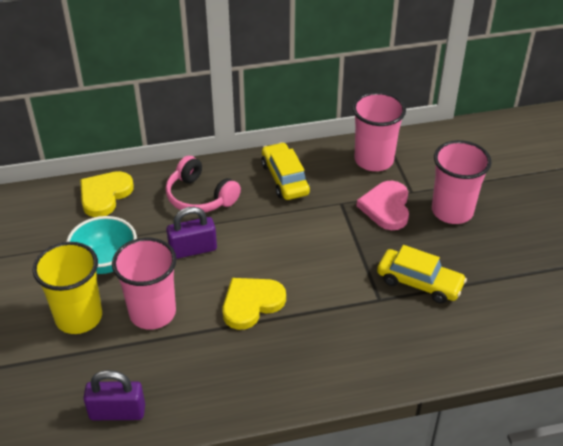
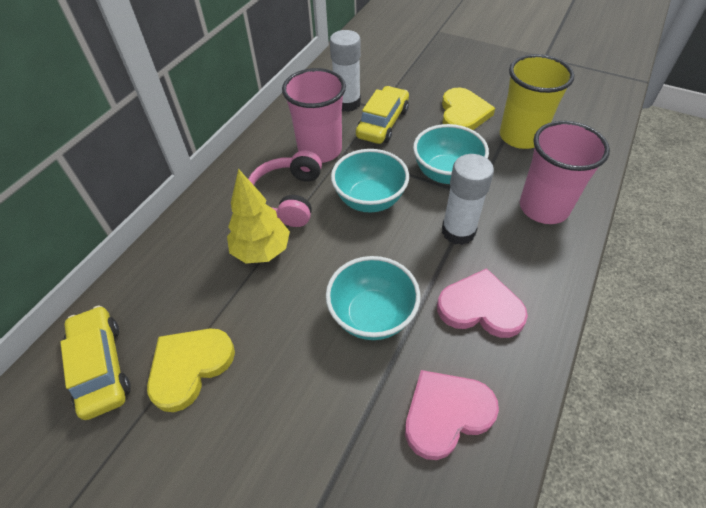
pink cup: 3 -> 2
pink heart: 1 -> 2
purple padlock: 2 -> 0
turquoise bowl: 1 -> 3
white glue stick: 0 -> 2
yellow tree: 0 -> 1

